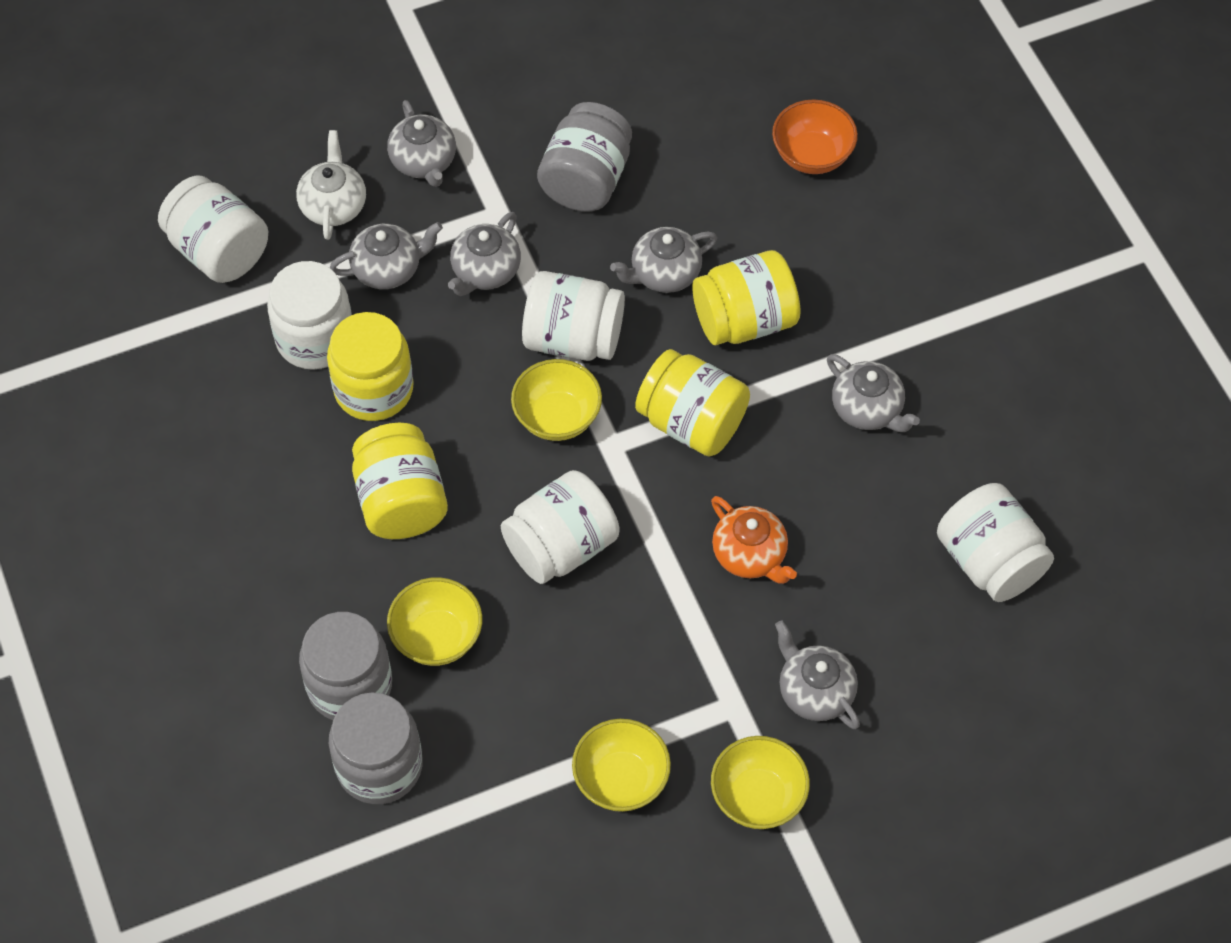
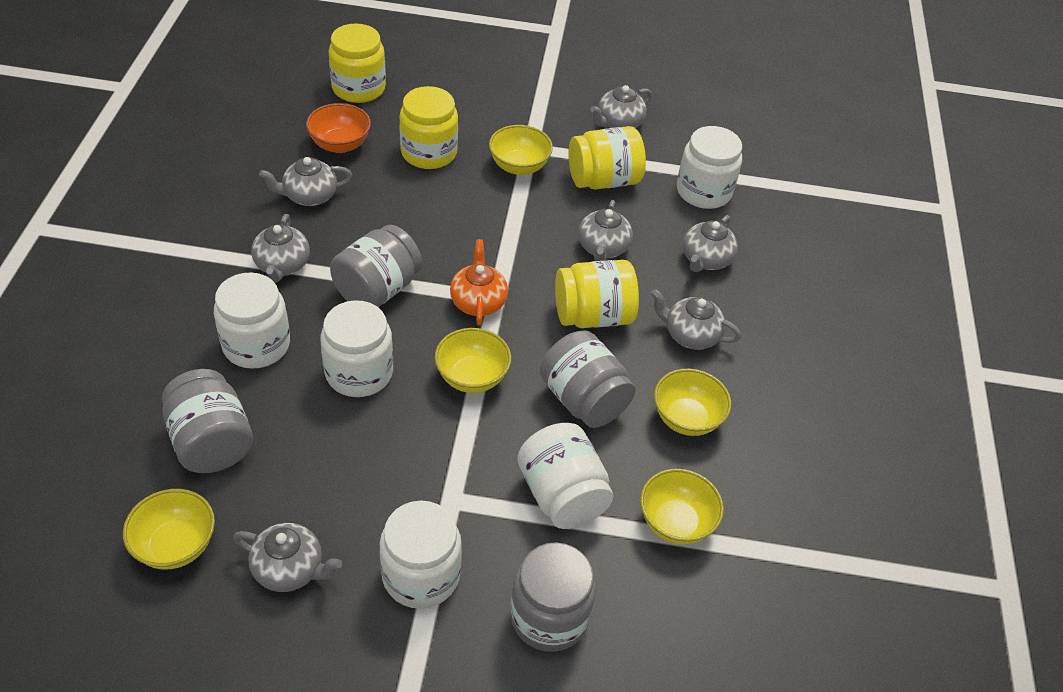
grey jar: 3 -> 4
grey teapot: 6 -> 7
white teapot: 1 -> 0
yellow bowl: 4 -> 5

